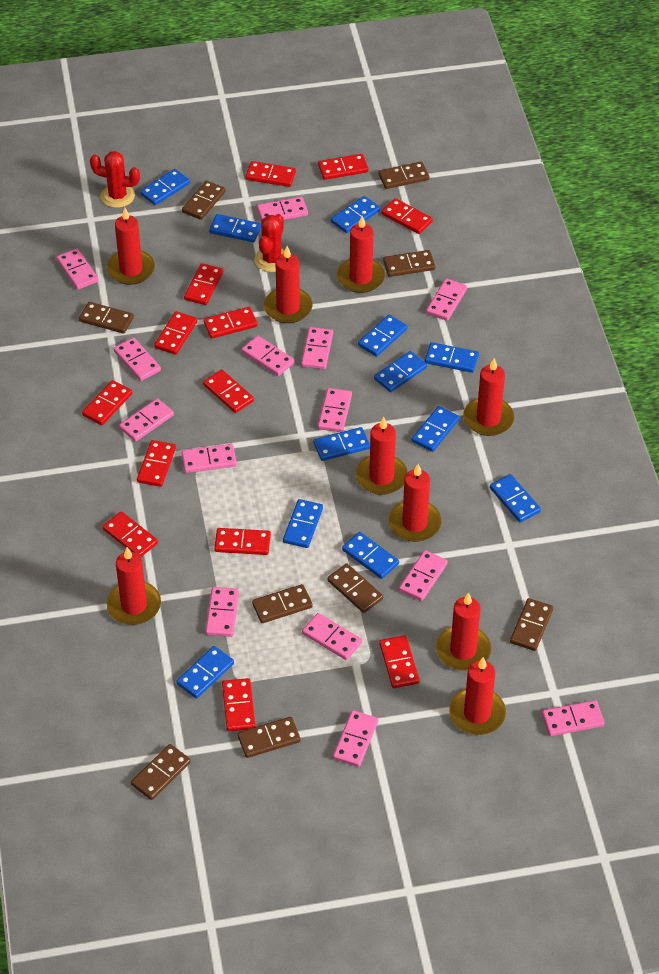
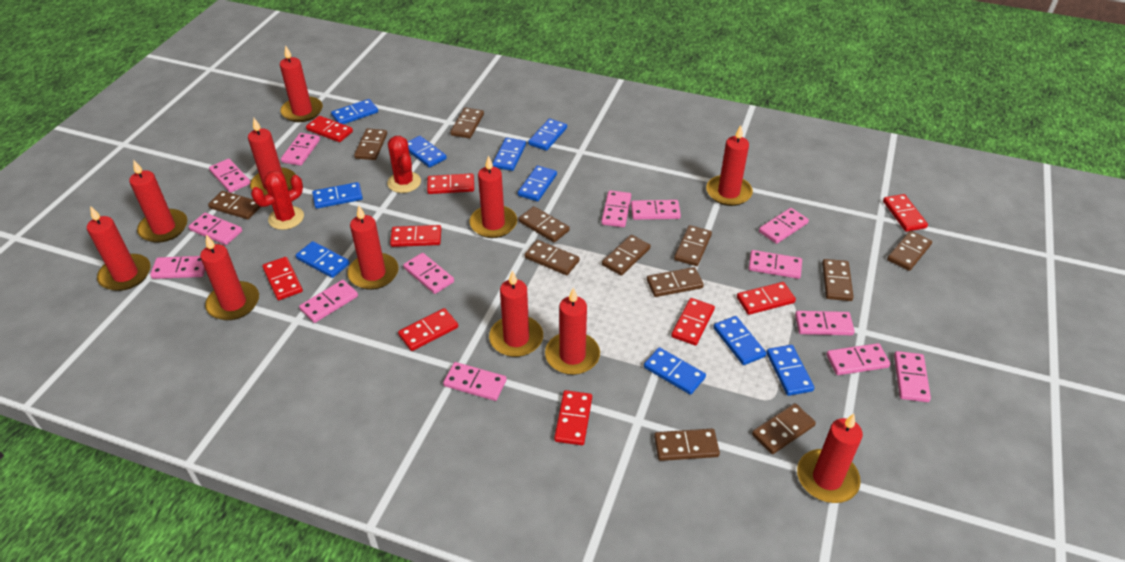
blue domino: 12 -> 10
brown domino: 9 -> 12
red candle: 9 -> 11
red domino: 13 -> 9

